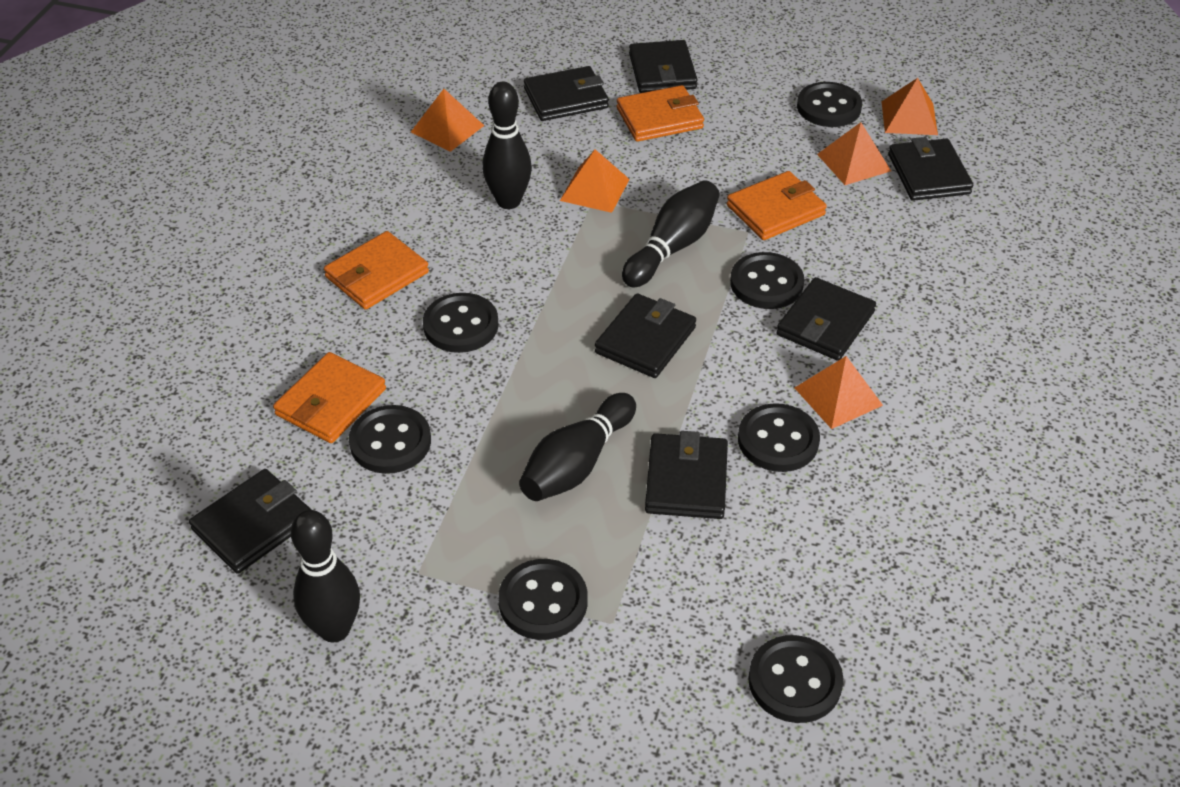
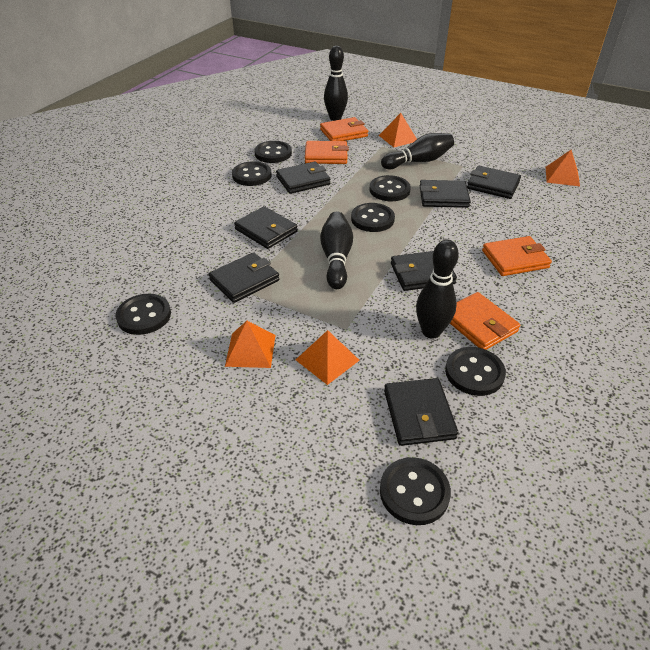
orange pyramid: 5 -> 4

